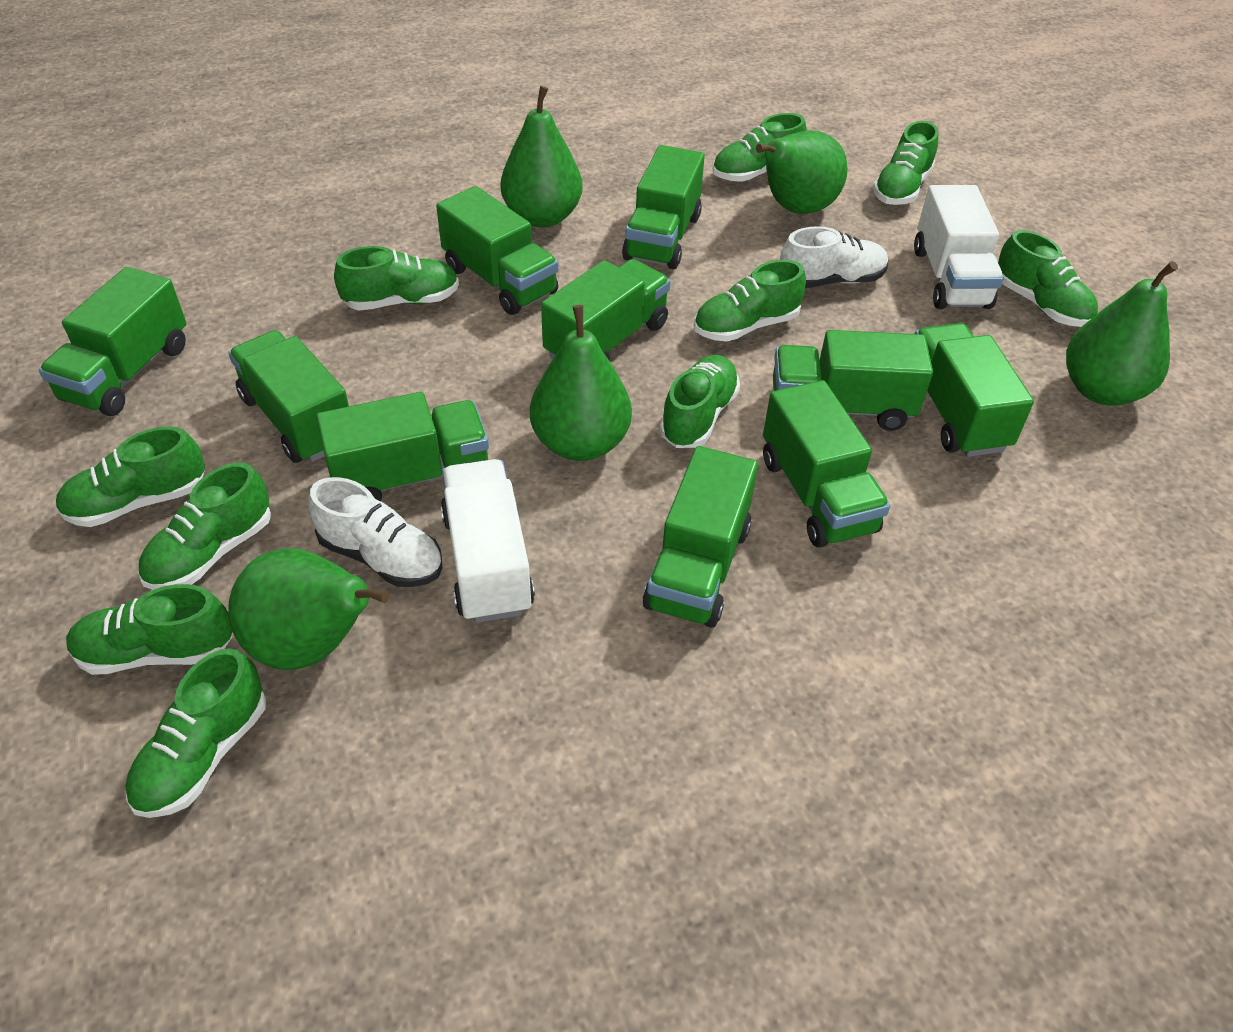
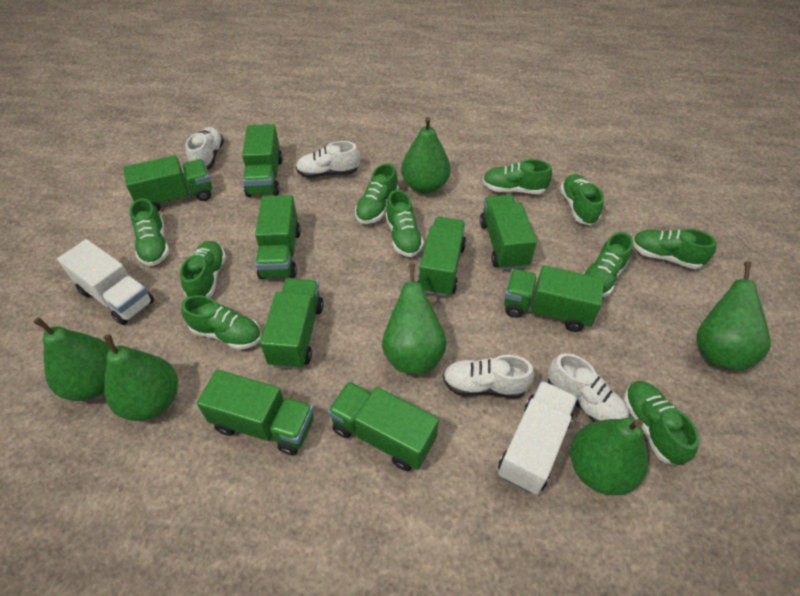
green pear: 5 -> 6
green truck: 10 -> 9
white shoe: 2 -> 4

